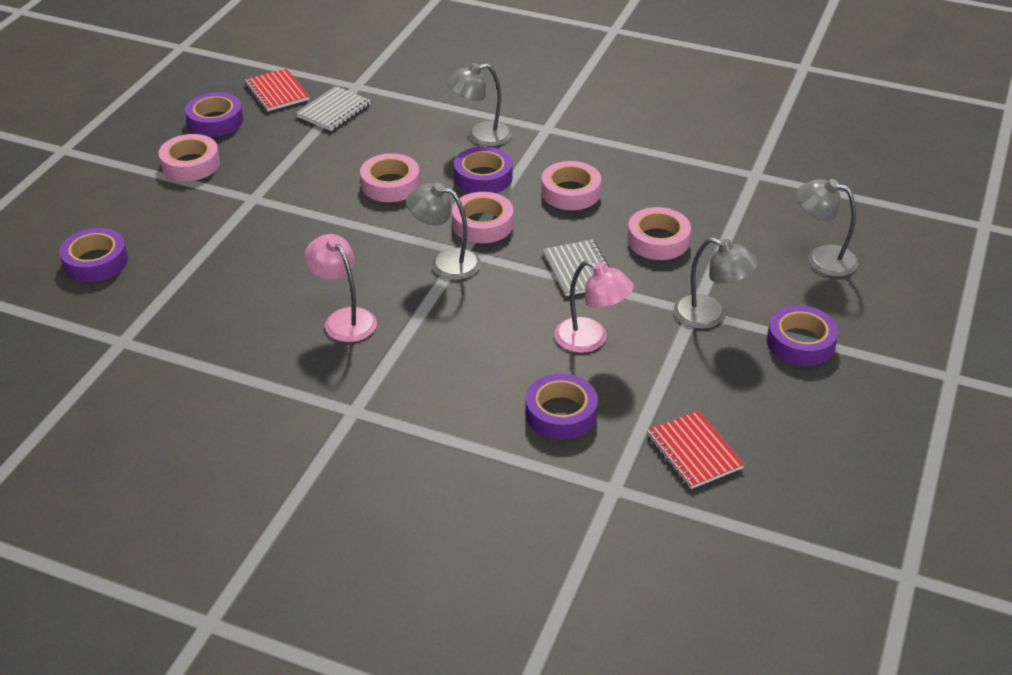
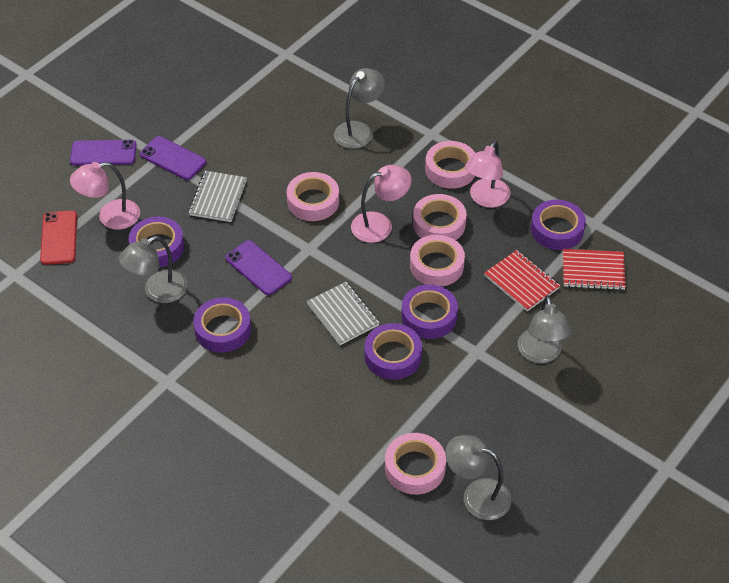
pink lamp: 2 -> 3
purple phone: 0 -> 3
red phone: 0 -> 1

